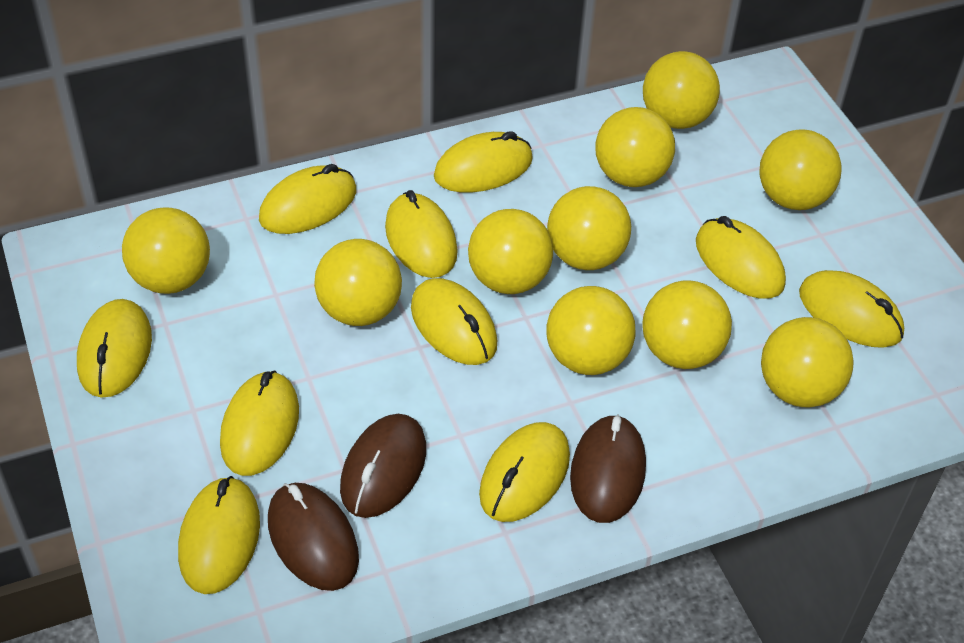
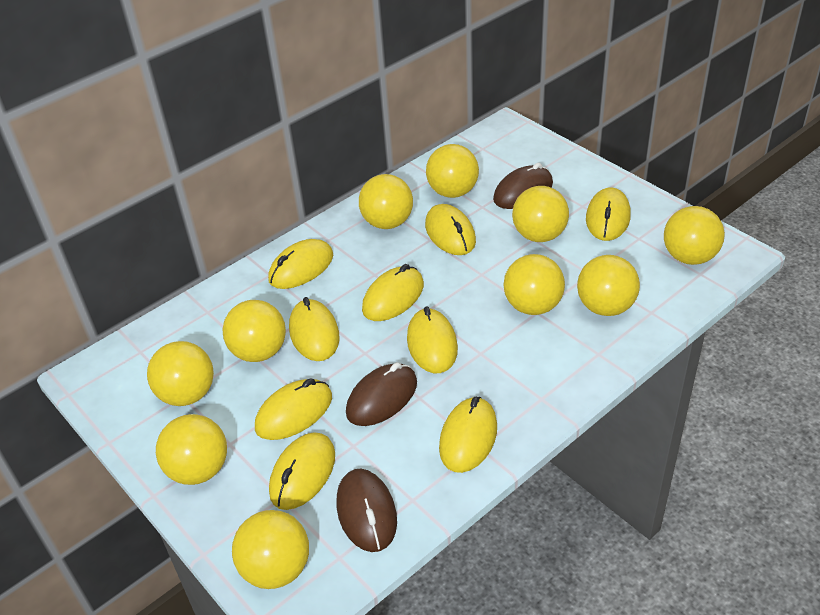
yellow mouse: 10 -> 9

